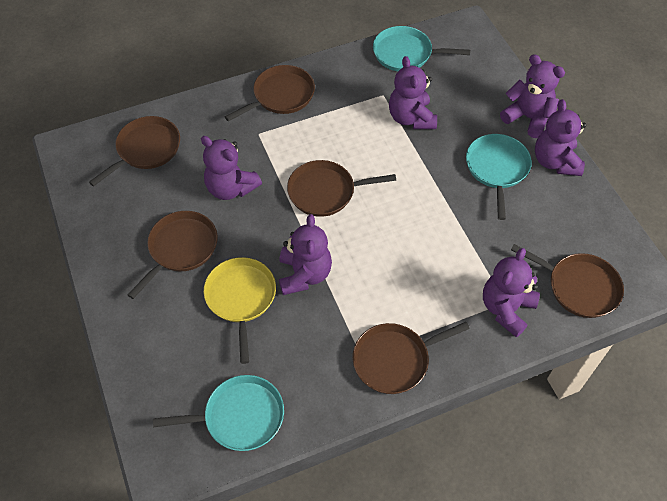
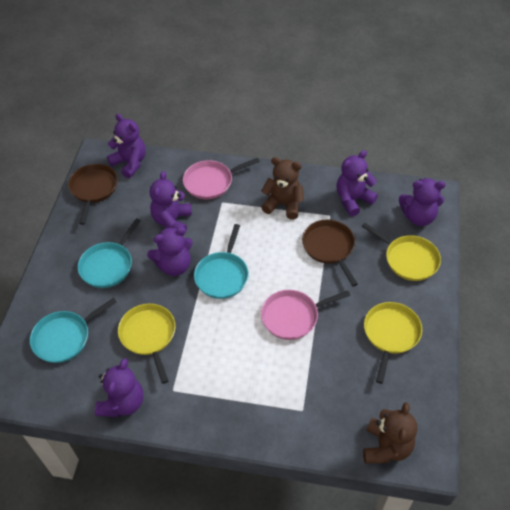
brown pan: 6 -> 2
brown teddy bear: 0 -> 2
pink pan: 0 -> 2
yellow pan: 1 -> 3

